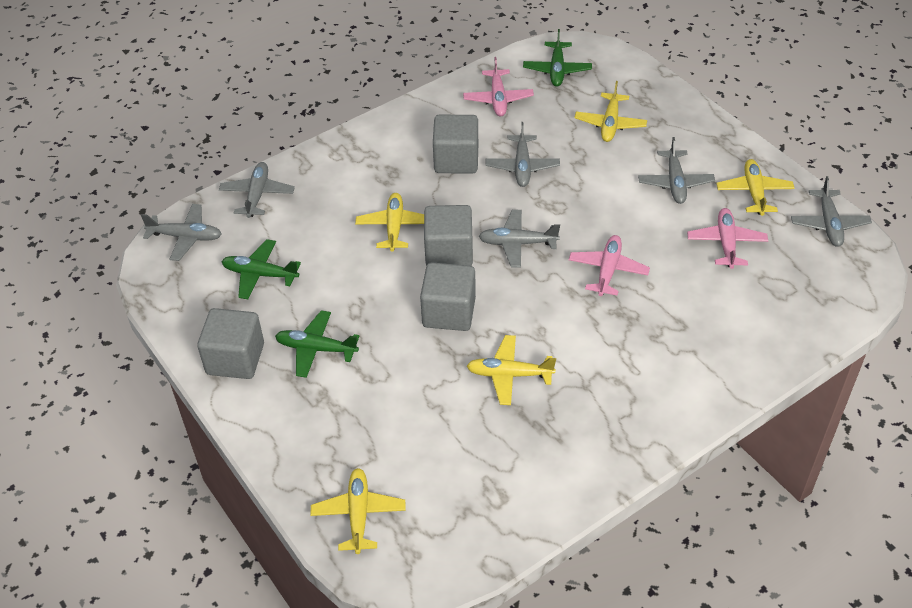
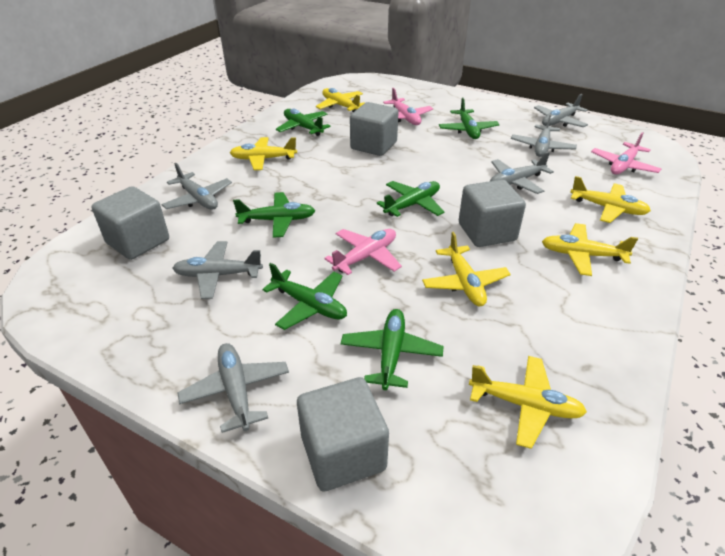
green plane: 3 -> 6
yellow plane: 5 -> 6

